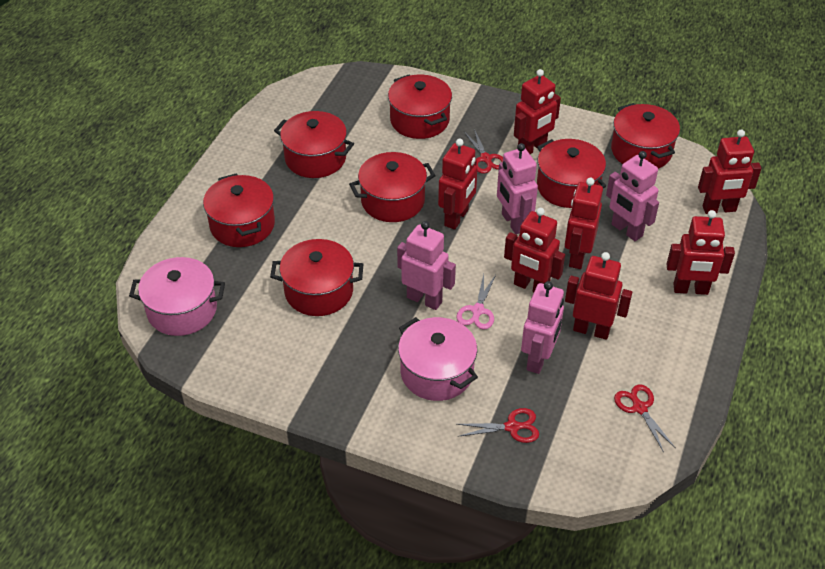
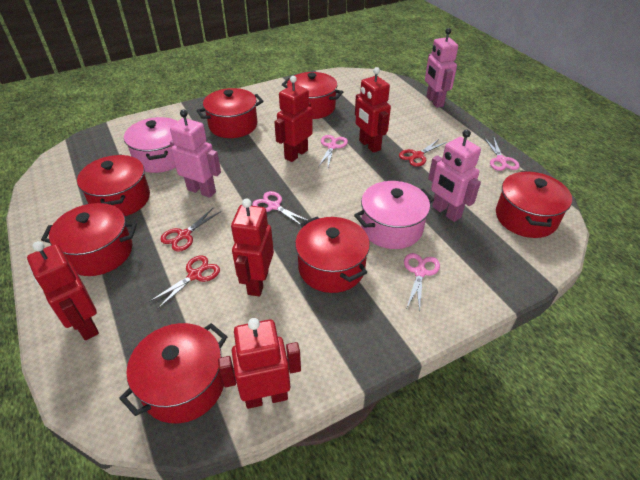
pink robot: 4 -> 3
pink scissors: 1 -> 4
red robot: 7 -> 5

